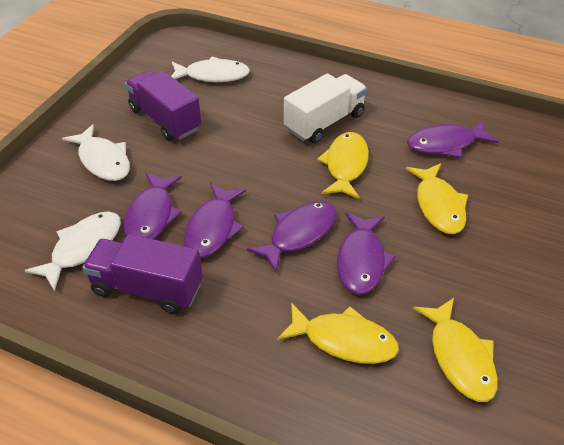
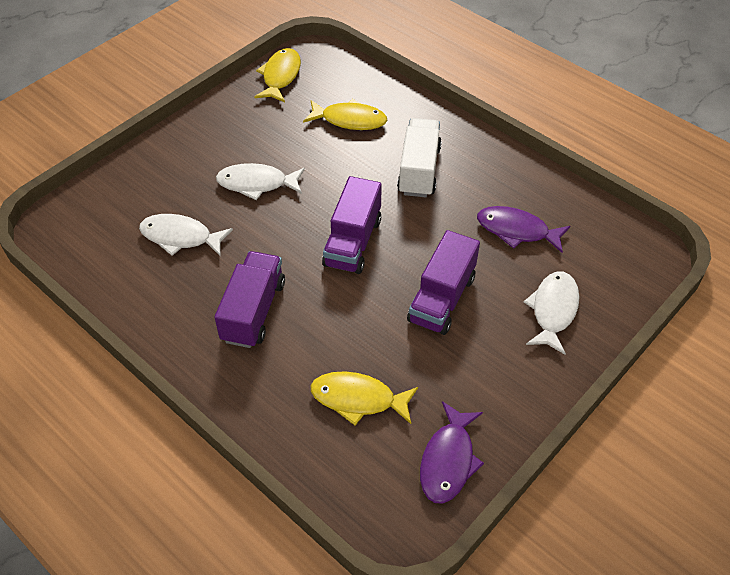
purple fish: 5 -> 2
purple truck: 2 -> 3
yellow fish: 4 -> 3

